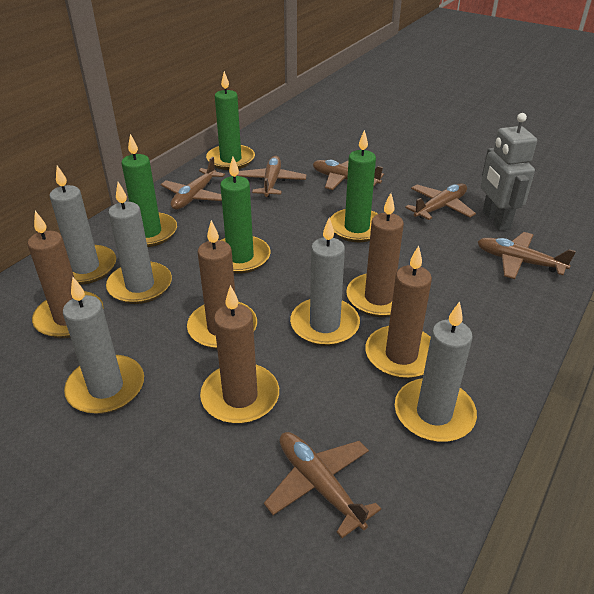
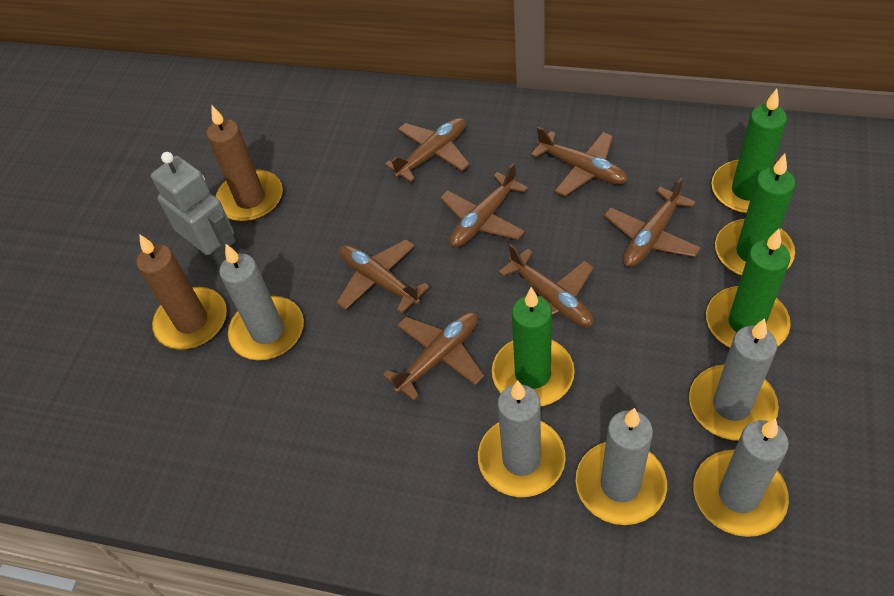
brown candle: 5 -> 2
brown plane: 6 -> 7

